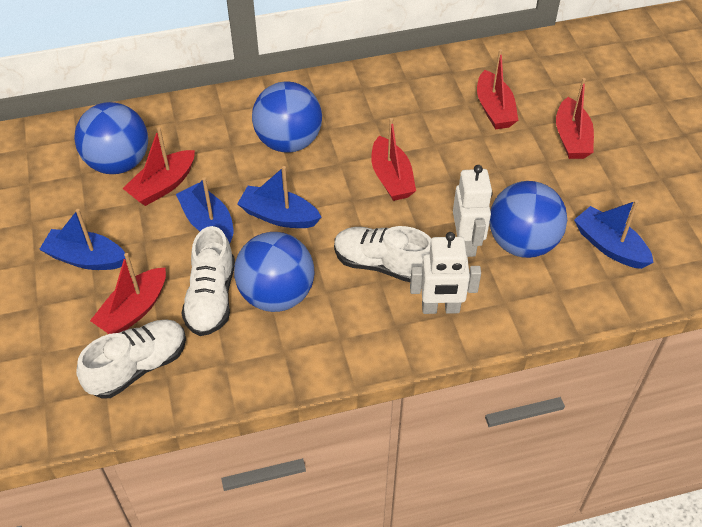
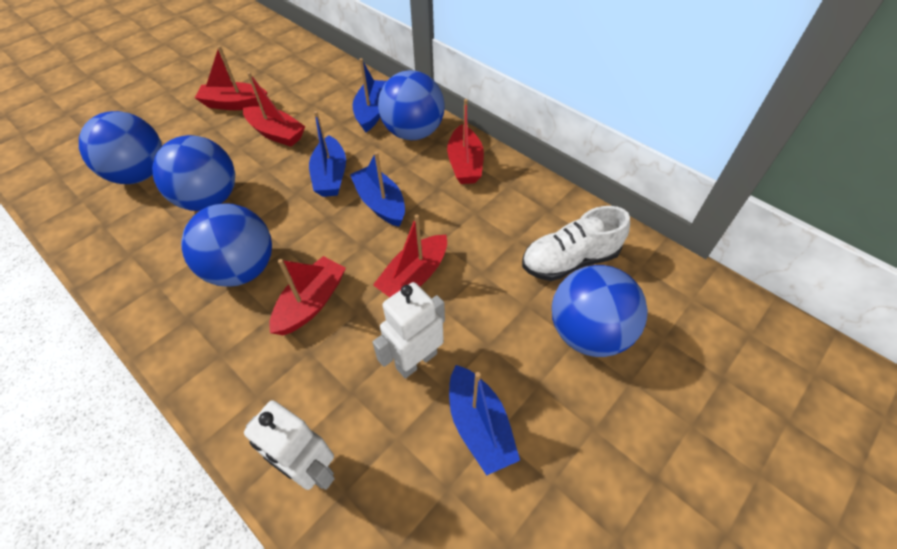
blue ball: 4 -> 5
white shoe: 3 -> 1

